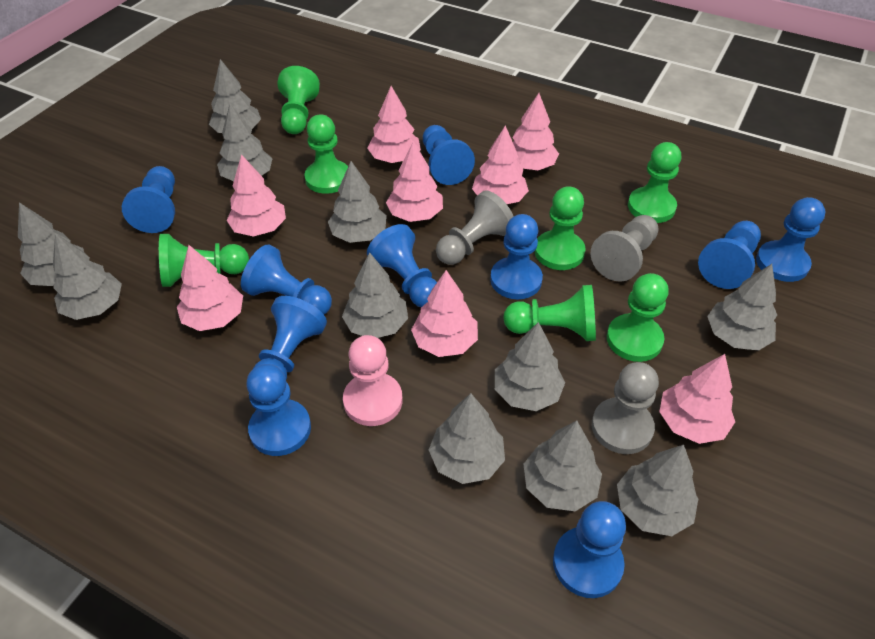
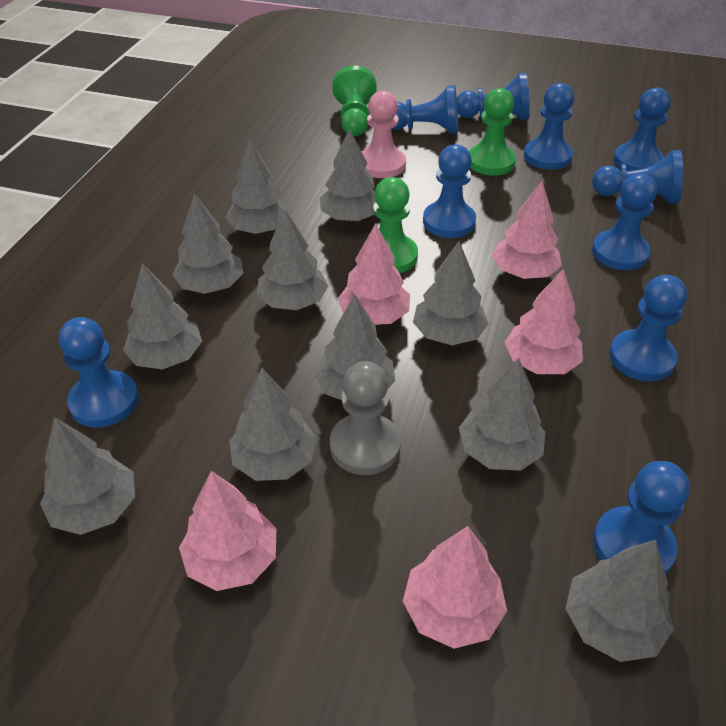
green pawn: 7 -> 3
grey pawn: 3 -> 1
pink tree: 8 -> 5

